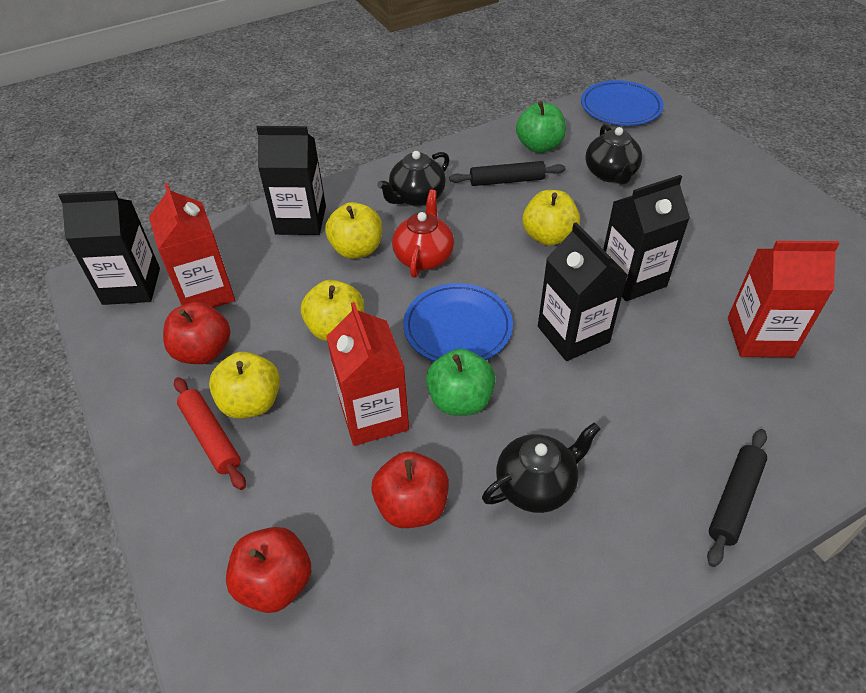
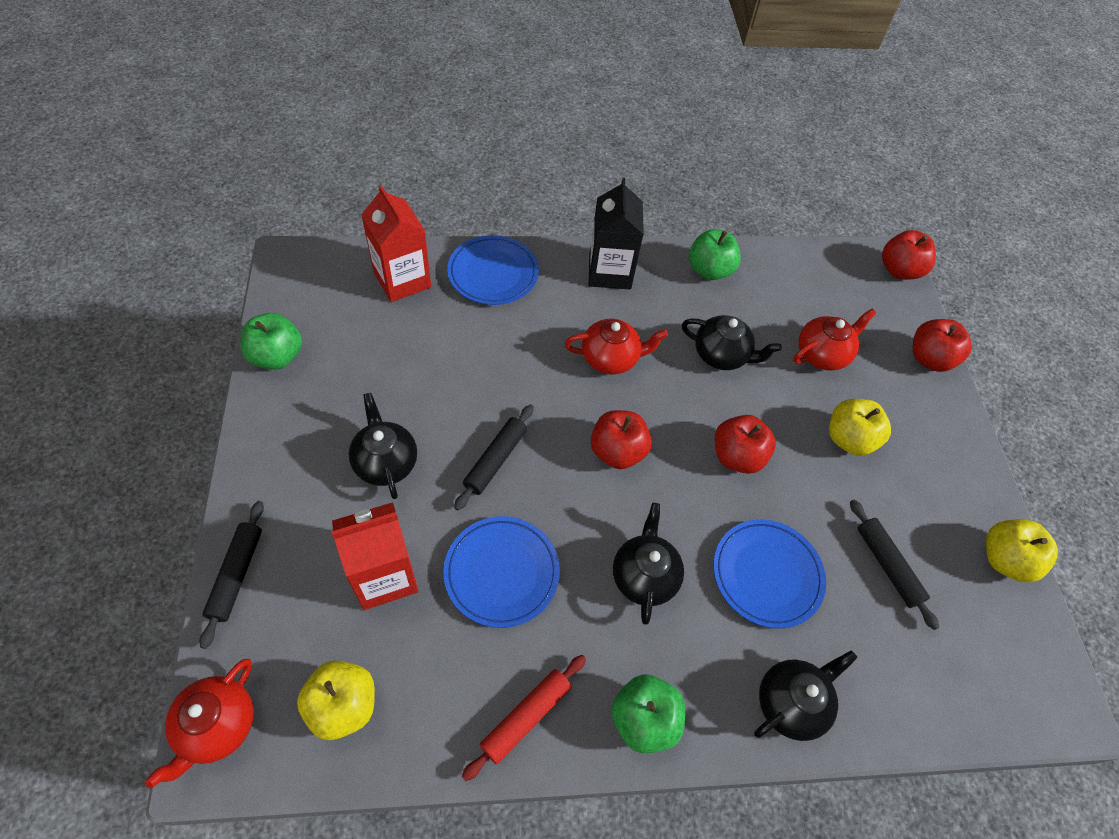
black carton: 4 -> 1
black rolling pin: 2 -> 3
black teapot: 3 -> 4
blue plate: 2 -> 3
green apple: 2 -> 3
red apple: 3 -> 4
red carton: 3 -> 2
red teapot: 1 -> 3
yellow apple: 4 -> 3

